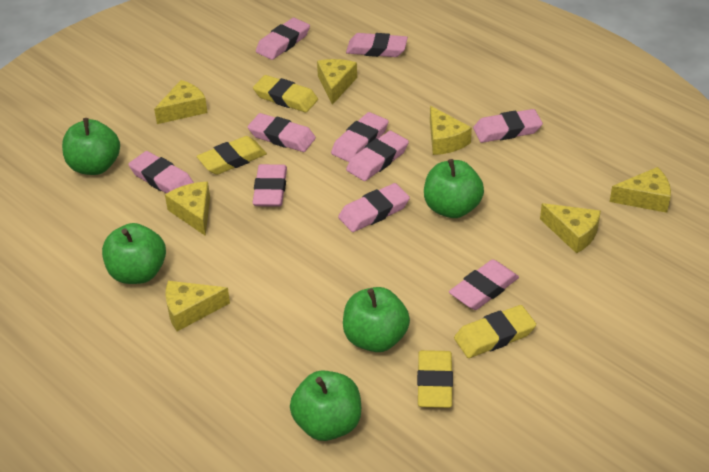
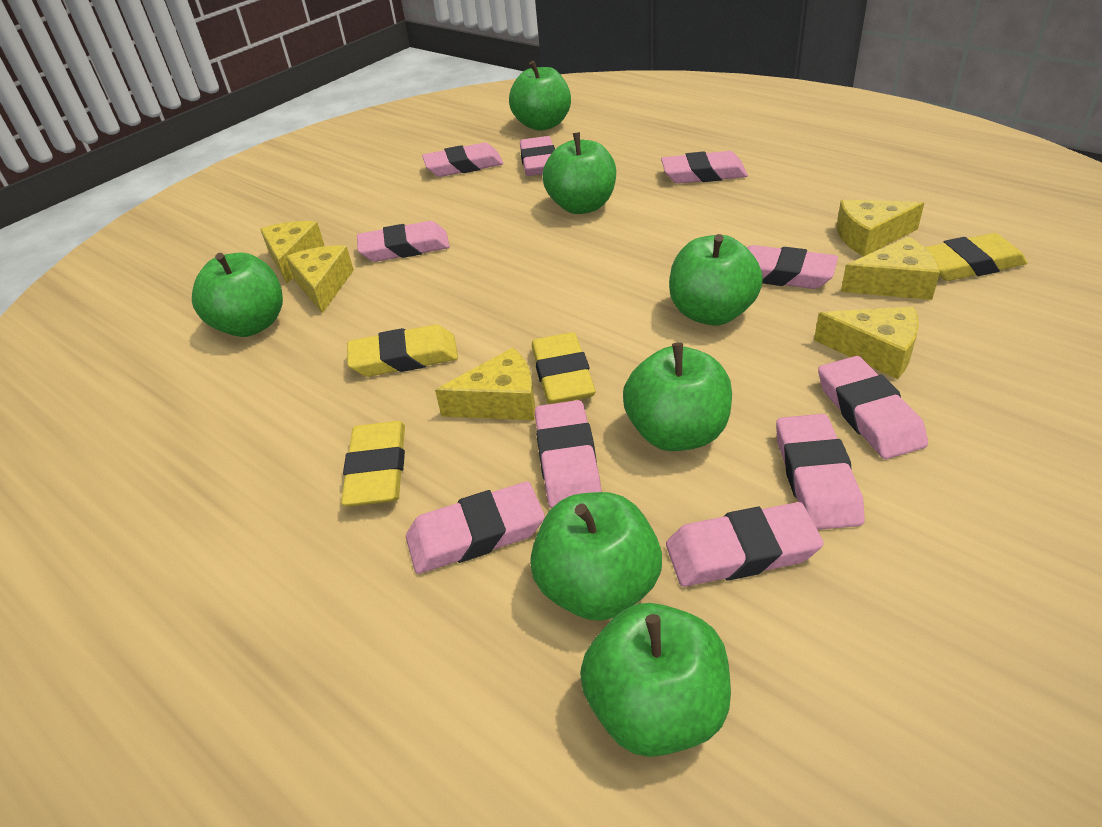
green apple: 5 -> 7
yellow cheese: 7 -> 6

